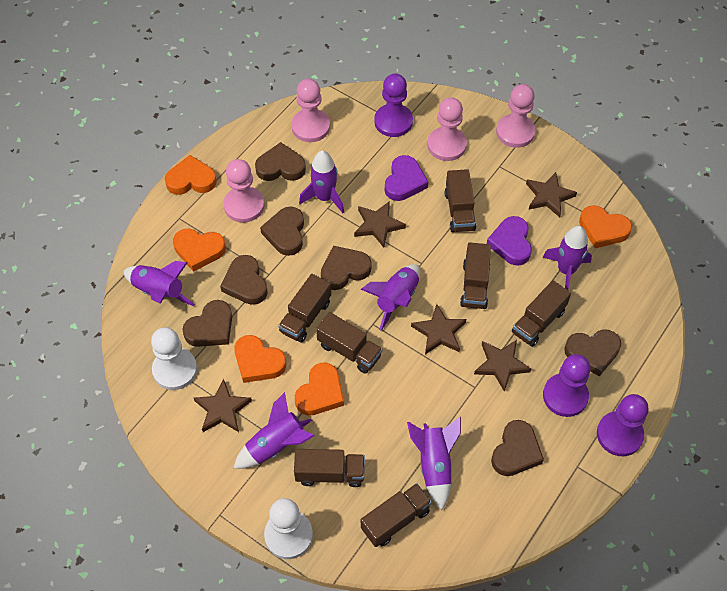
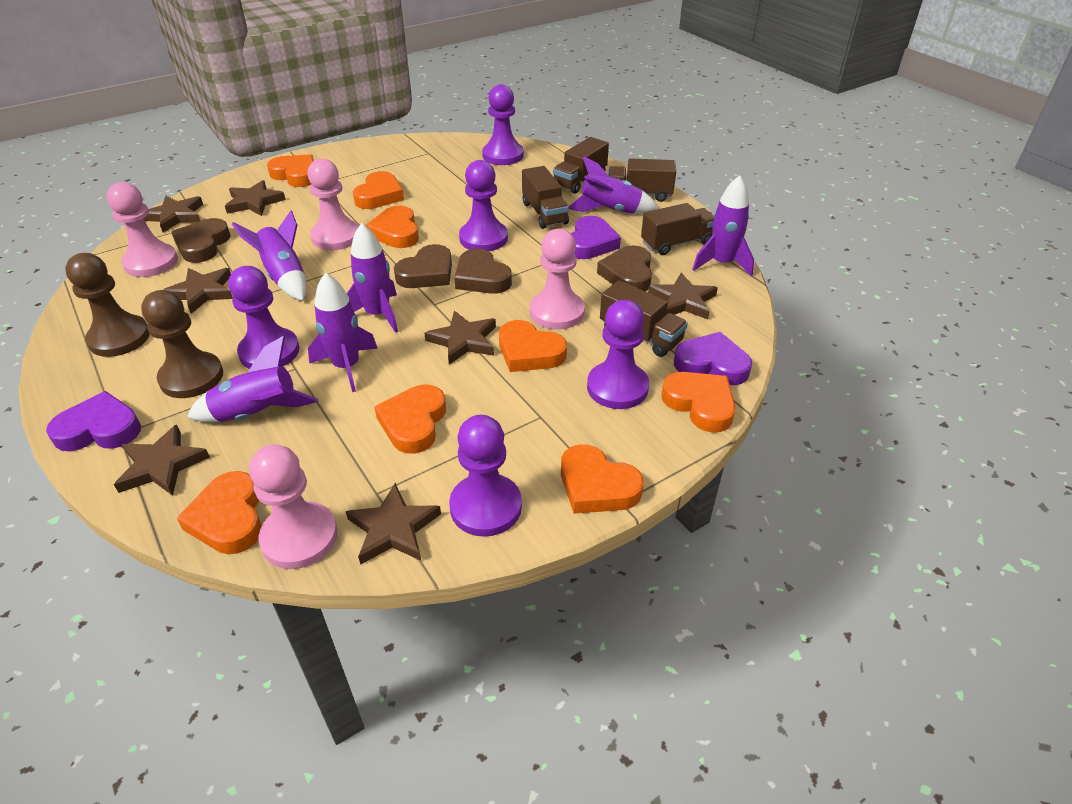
brown heart: 7 -> 4
brown pawn: 0 -> 2
brown star: 5 -> 7
brown truck: 7 -> 5
orange heart: 5 -> 8
purple heart: 2 -> 3
purple pawn: 3 -> 5
white pawn: 2 -> 0

